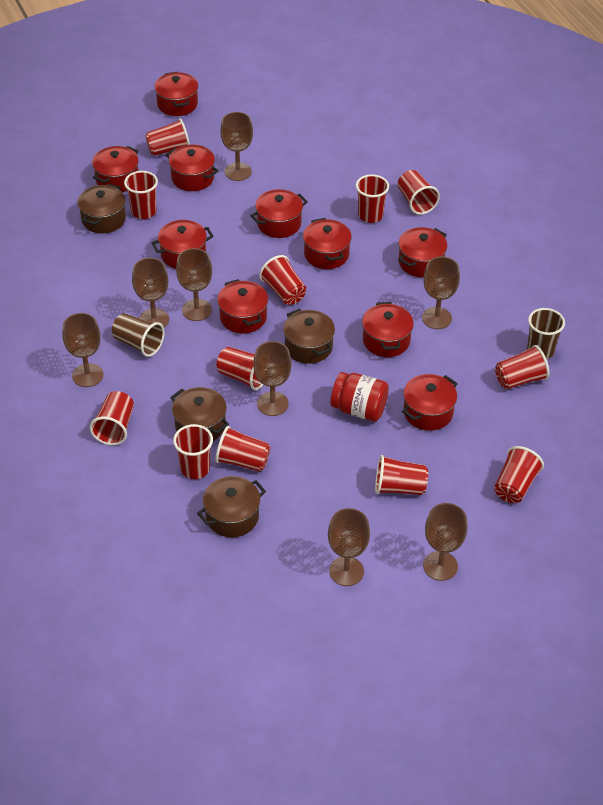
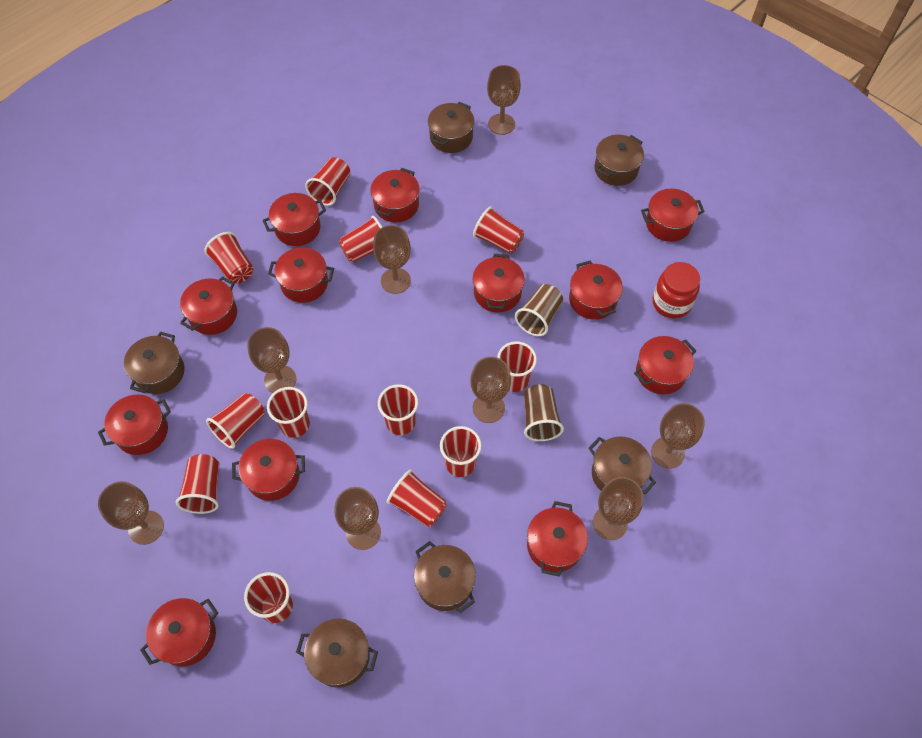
brown pot: 4 -> 6
red pot: 10 -> 12

